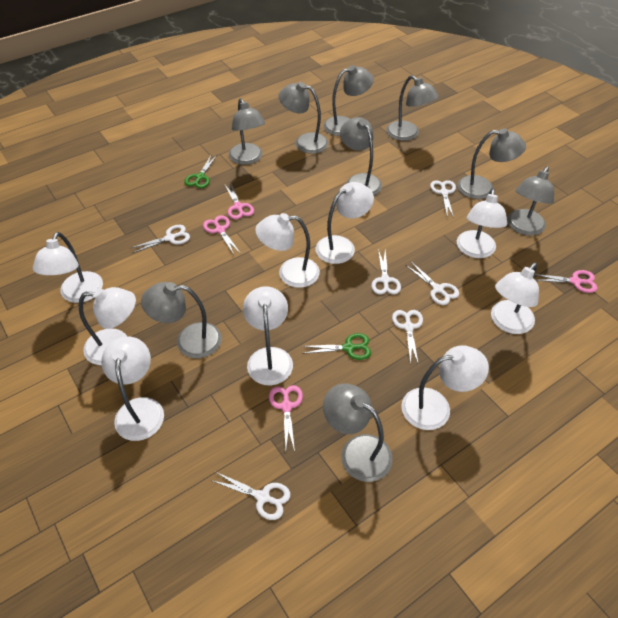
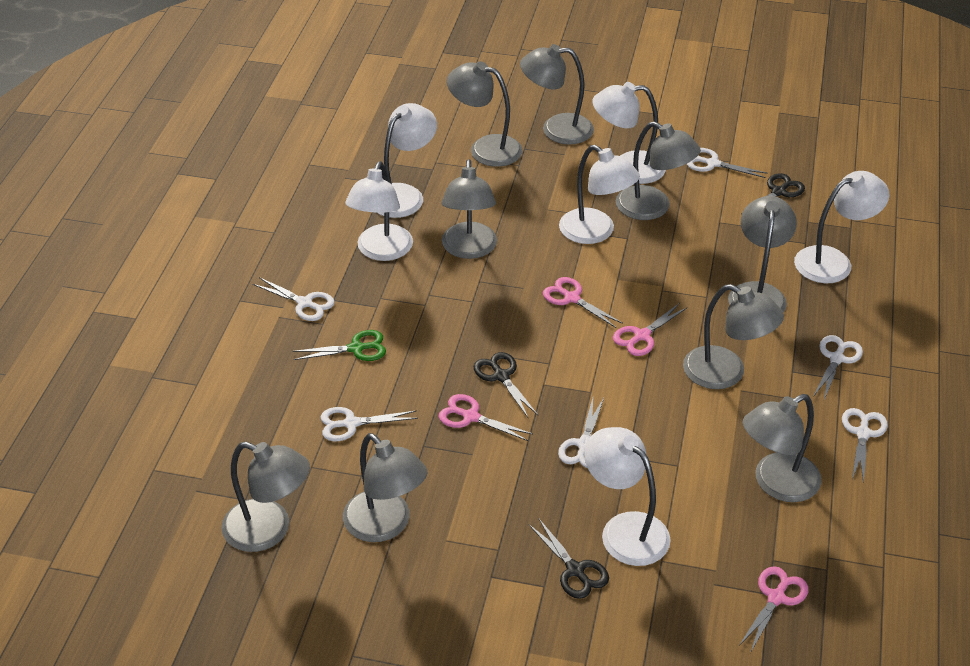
black scissors: 0 -> 3
green scissors: 2 -> 1
white lamp: 9 -> 6

